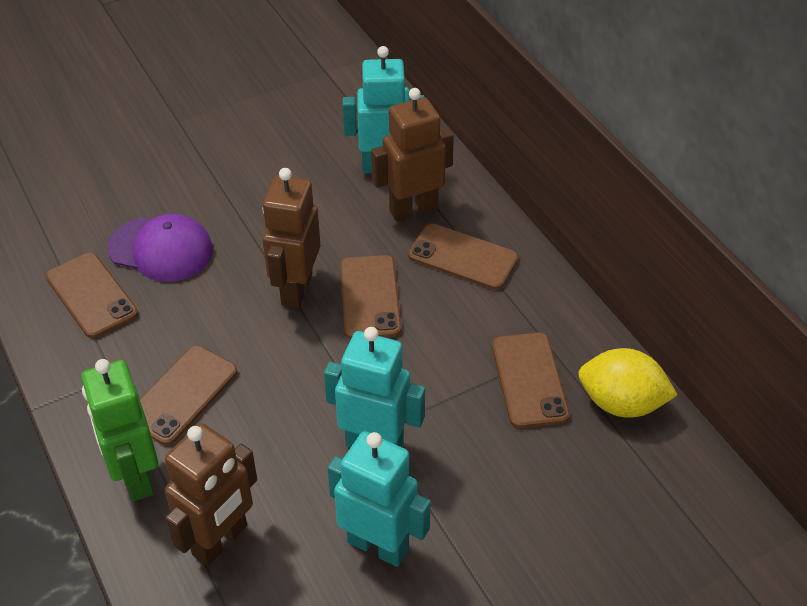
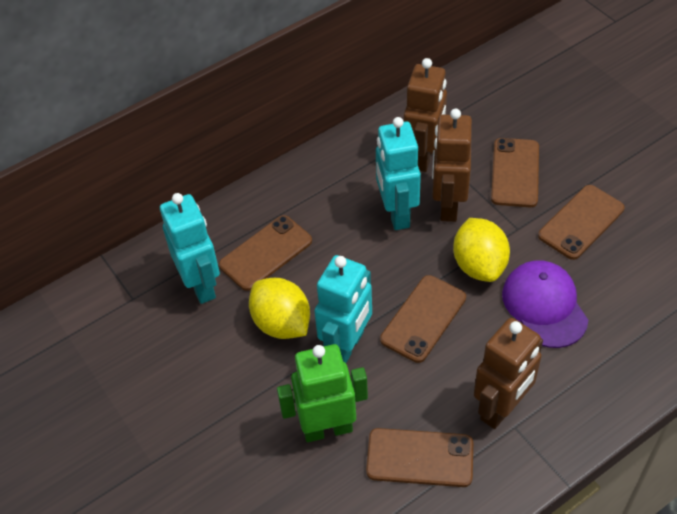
yellow lemon: 1 -> 2

